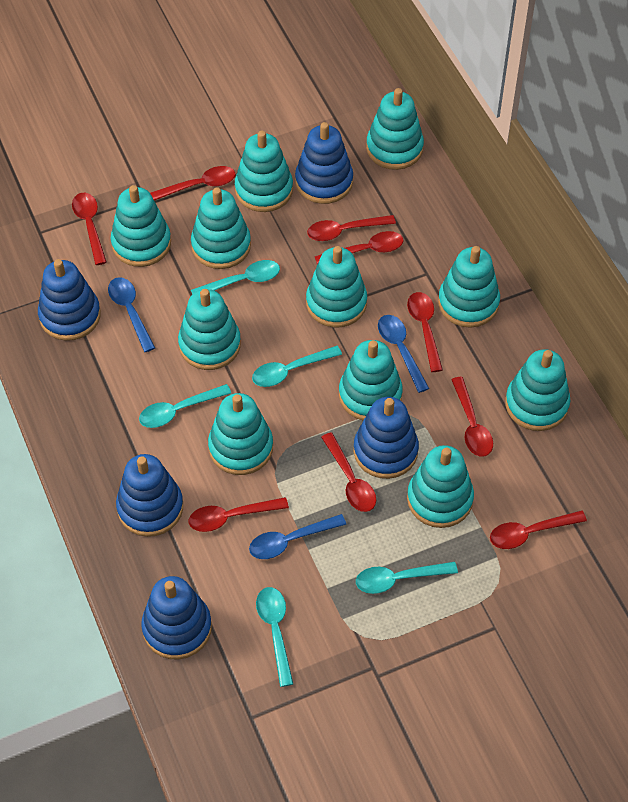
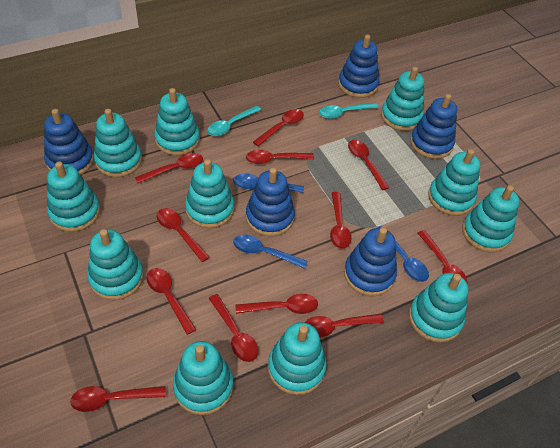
red spoon: 9 -> 12
turquoise spoon: 5 -> 2

